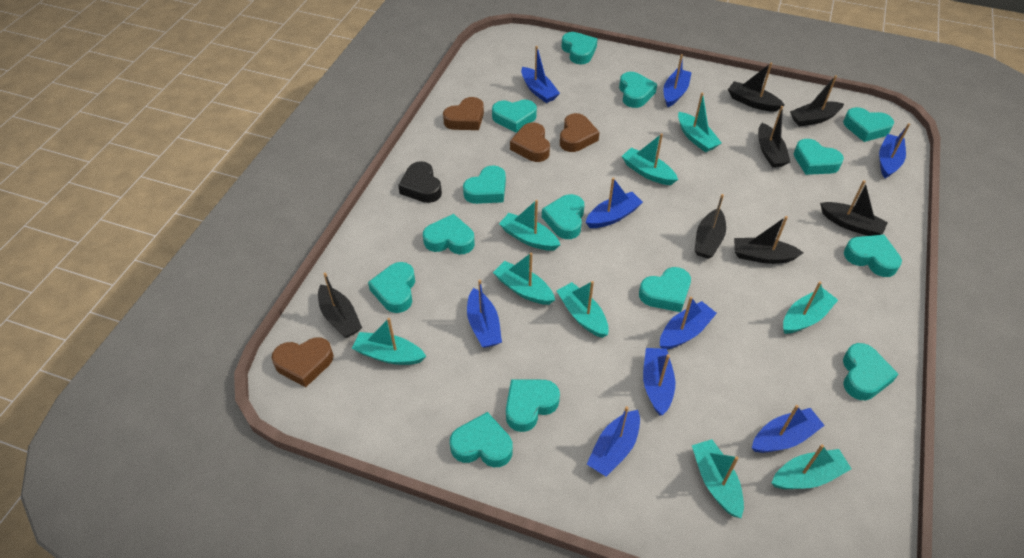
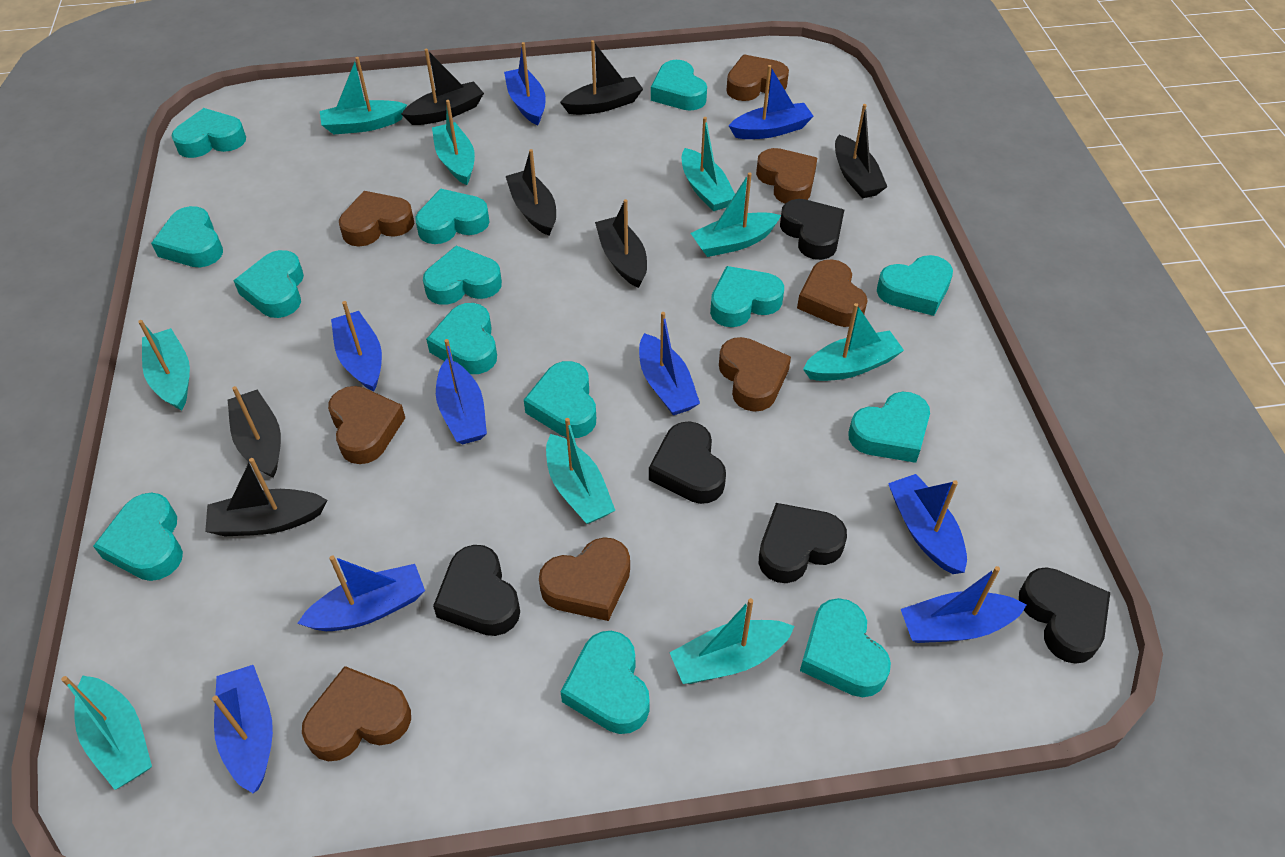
black heart: 1 -> 5
brown heart: 4 -> 8

